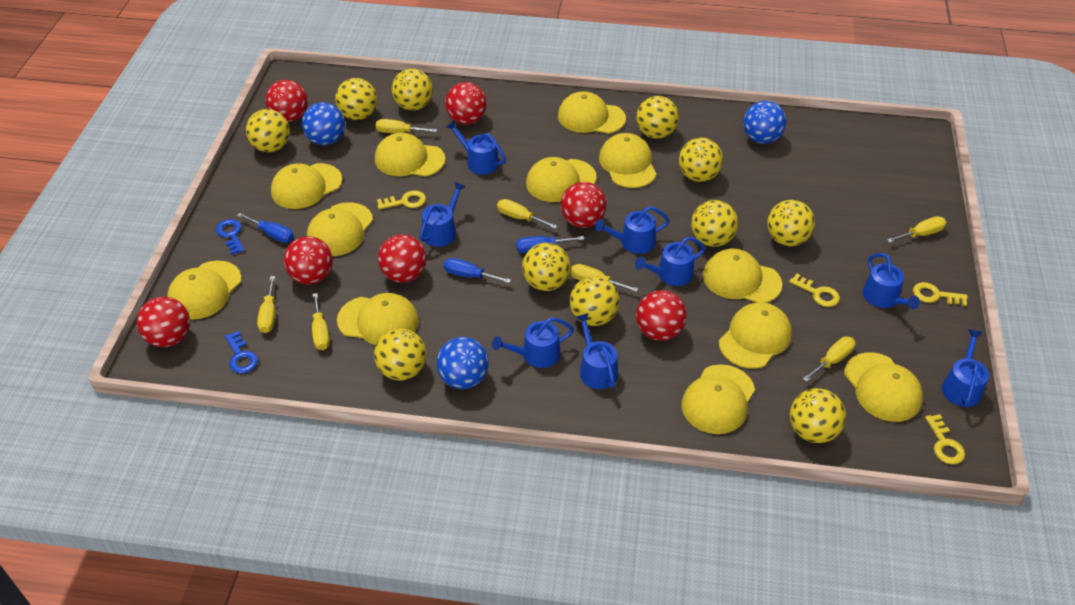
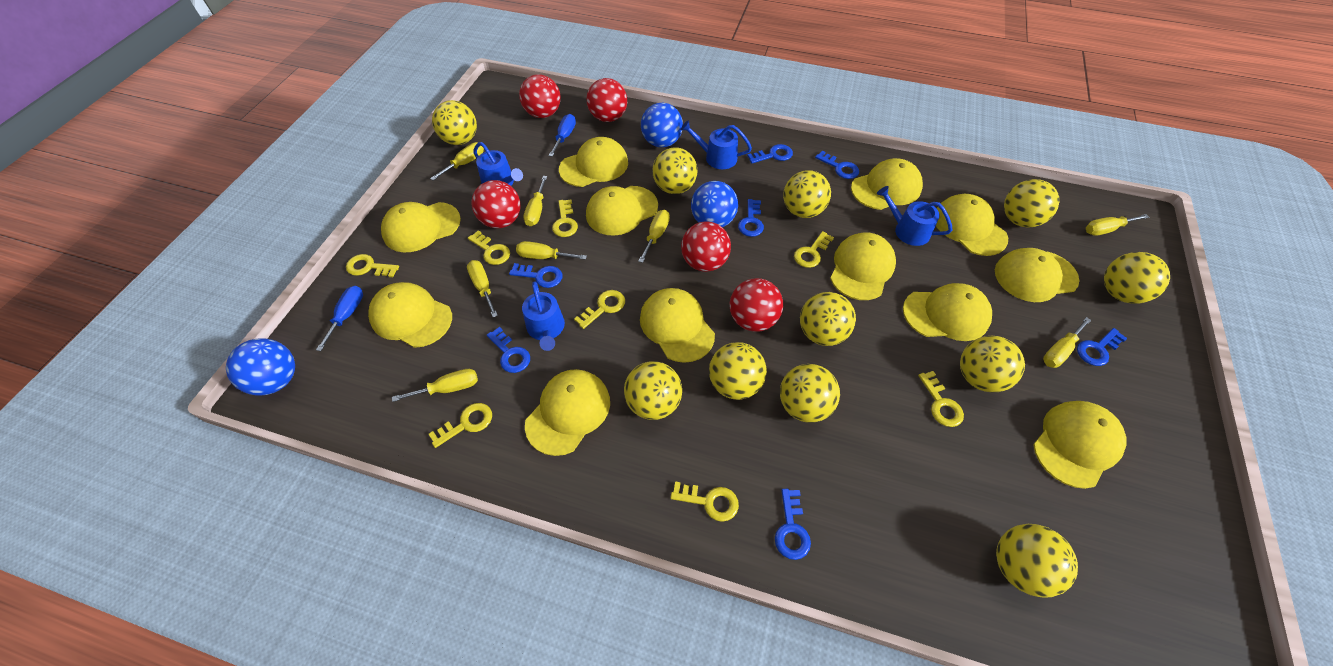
blue key: 2 -> 7
blue screwdriver: 3 -> 2
blue watering can: 8 -> 4
red ball: 7 -> 5
yellow key: 4 -> 8
yellow screwdriver: 7 -> 8

